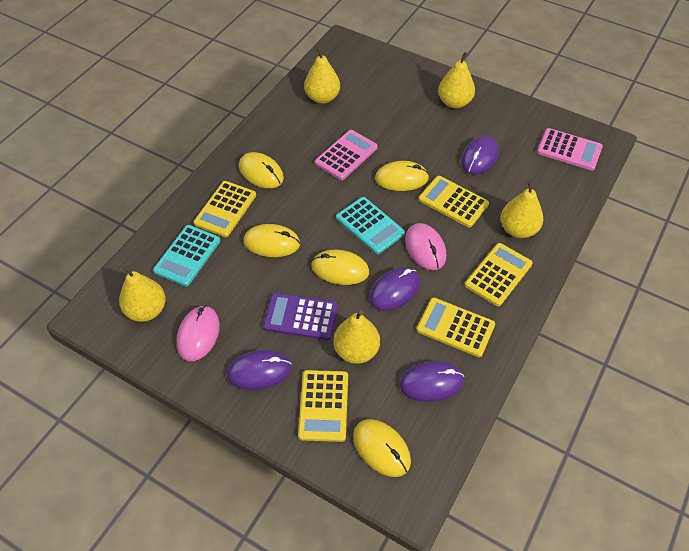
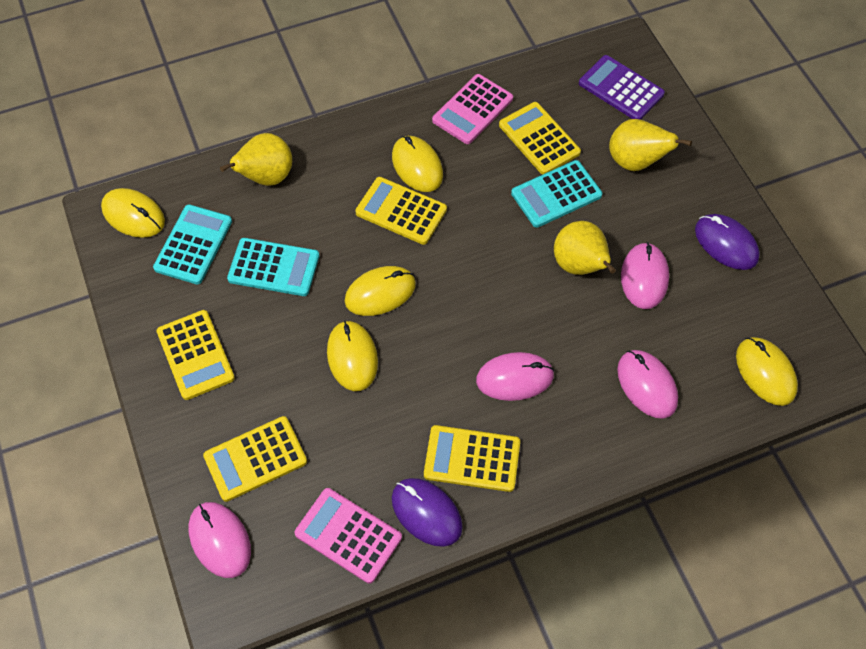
pink mouse: 2 -> 4
purple mouse: 4 -> 2
turquoise calculator: 2 -> 3
yellow pear: 5 -> 3

